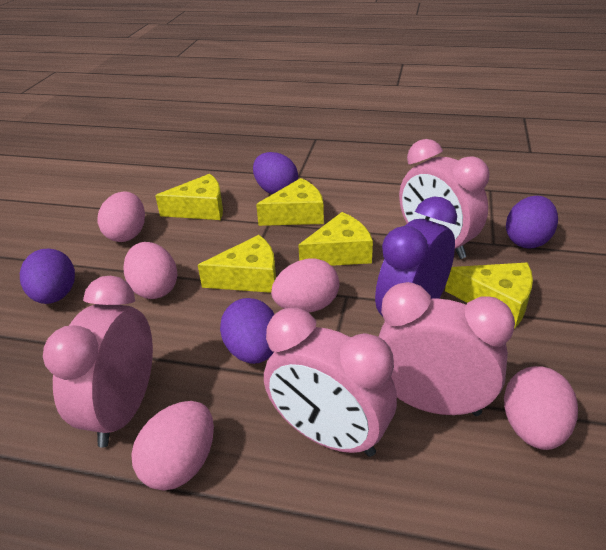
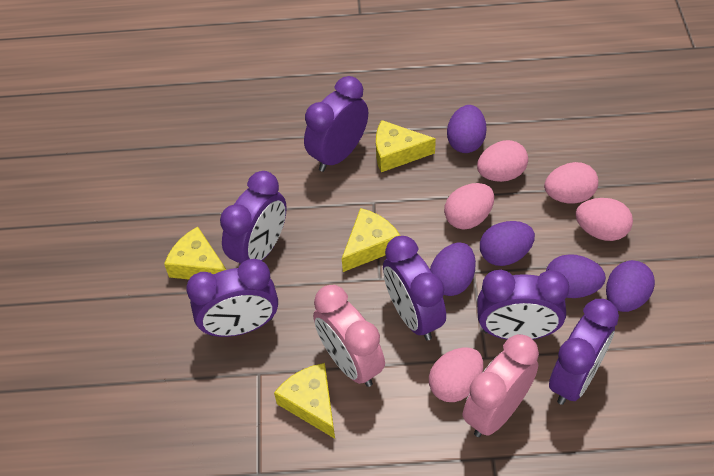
pink clock: 4 -> 2
purple clock: 1 -> 6
purple egg: 4 -> 5
yellow cheese: 5 -> 4

